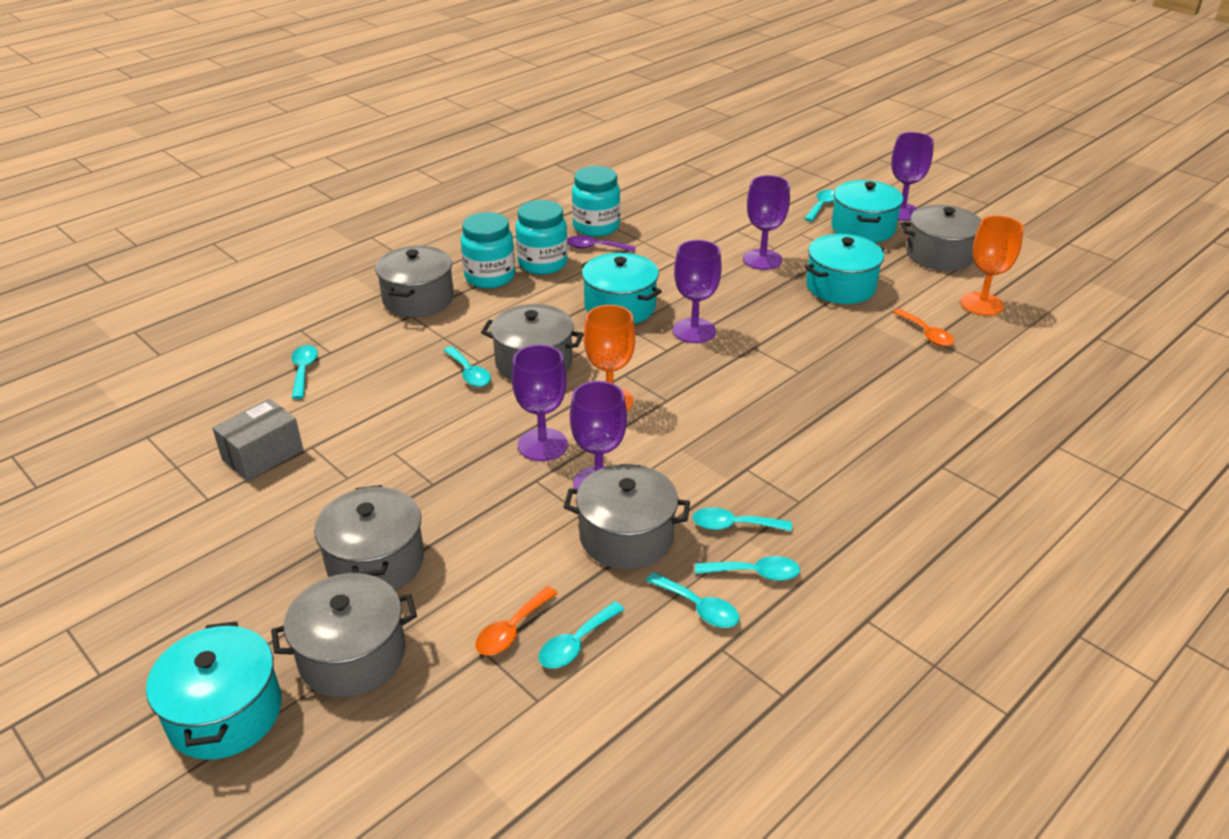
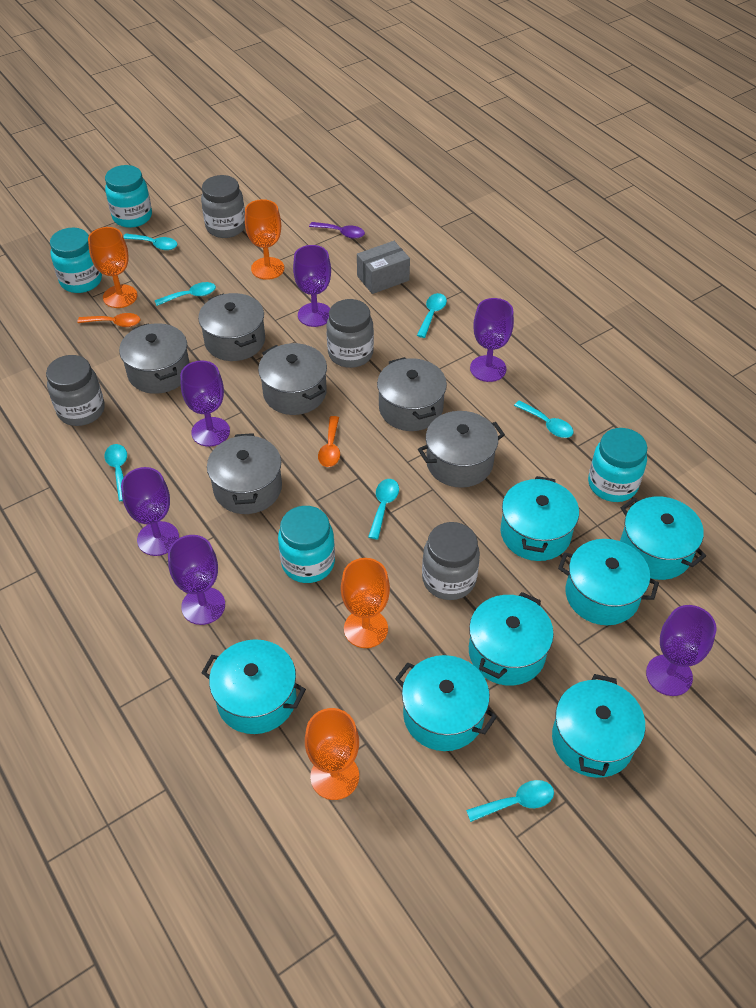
grey jar: 0 -> 4
orange goblet: 2 -> 4
purple goblet: 5 -> 6
turquoise jar: 3 -> 4
turquoise pot: 4 -> 7

